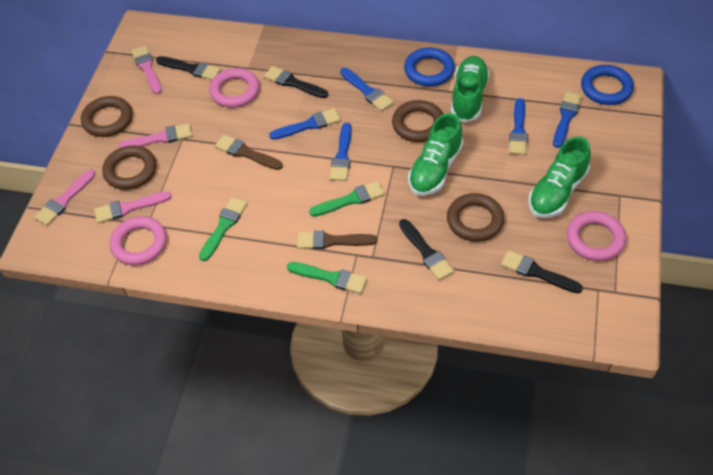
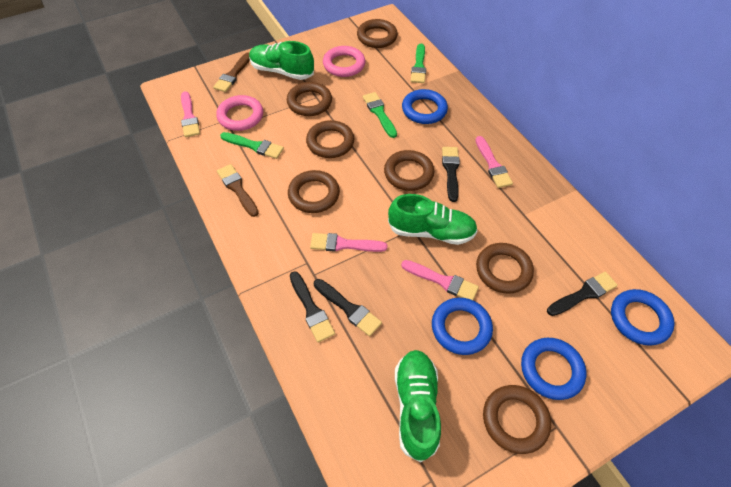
blue brush: 5 -> 0
blue ring: 2 -> 4
brown ring: 4 -> 7
pink ring: 3 -> 2

